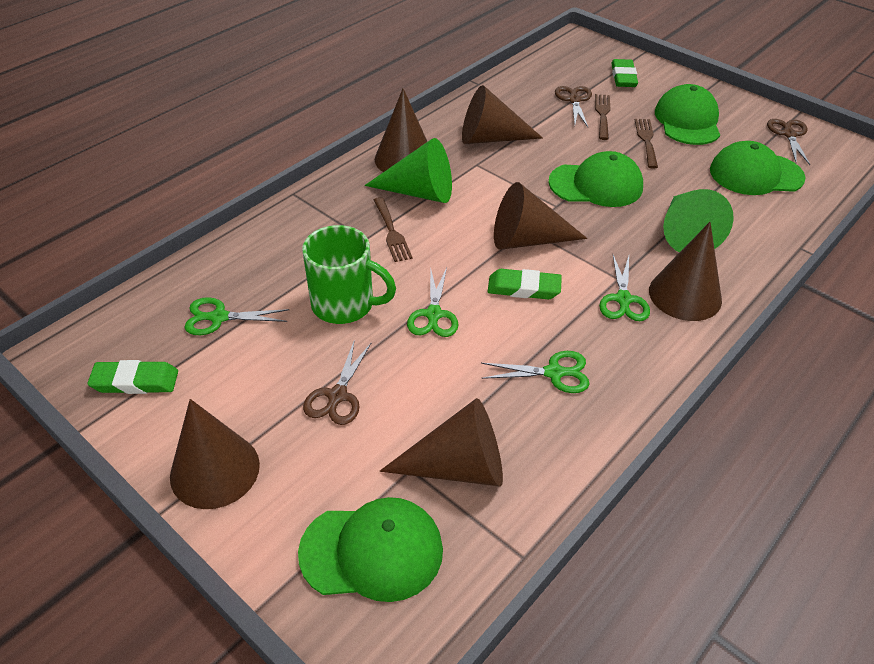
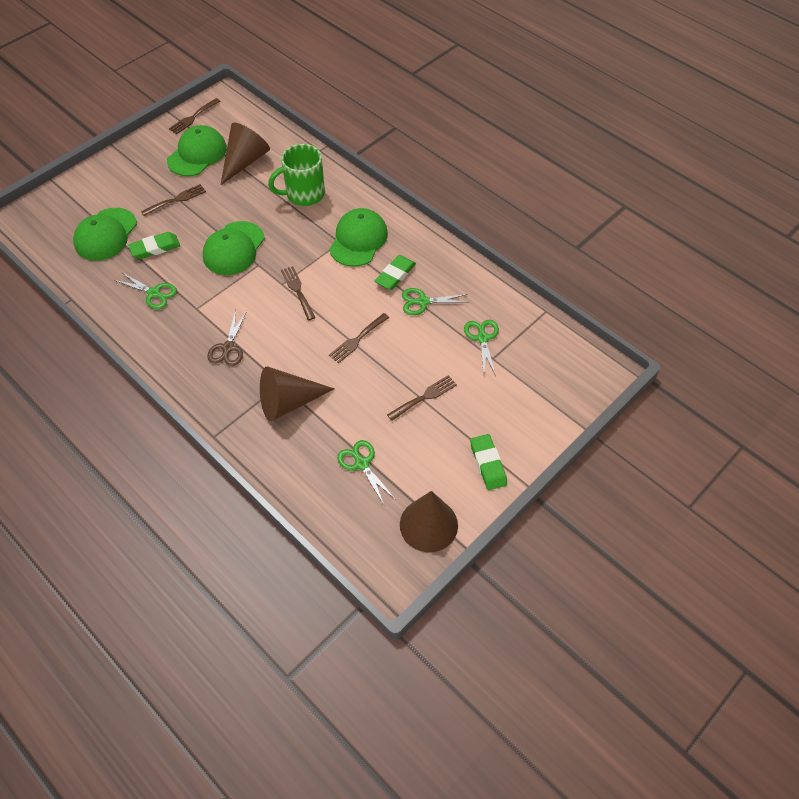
brown cone: 6 -> 3
brown fork: 3 -> 5
brown scissors: 3 -> 1
green cone: 2 -> 0

